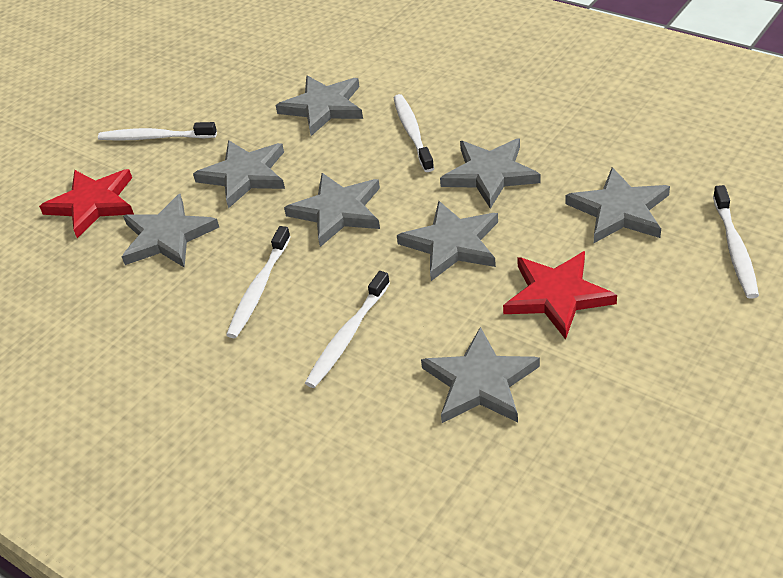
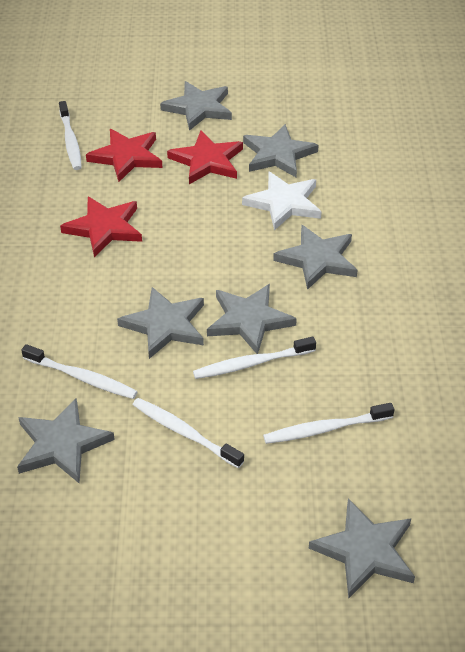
grey star: 8 -> 7
red star: 2 -> 3
white star: 0 -> 1

